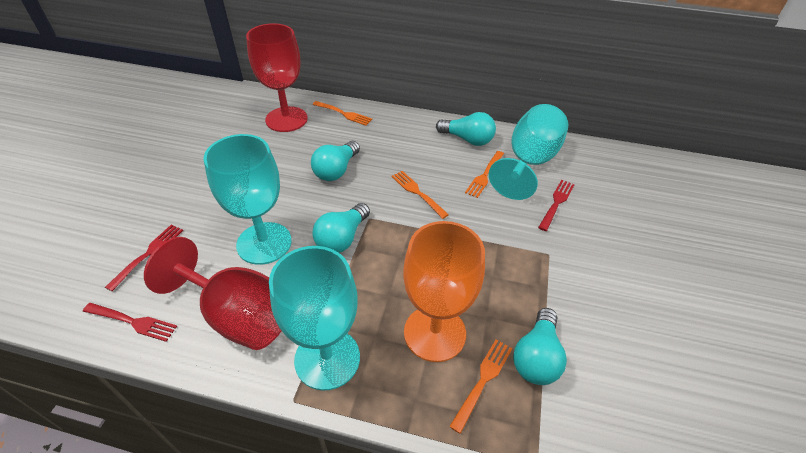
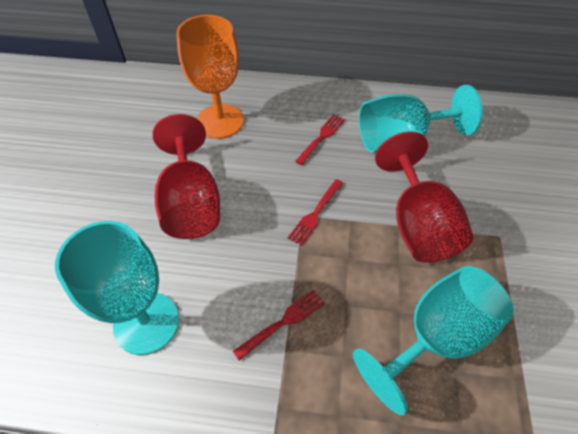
orange fork: 4 -> 0
turquoise light bulb: 4 -> 0

